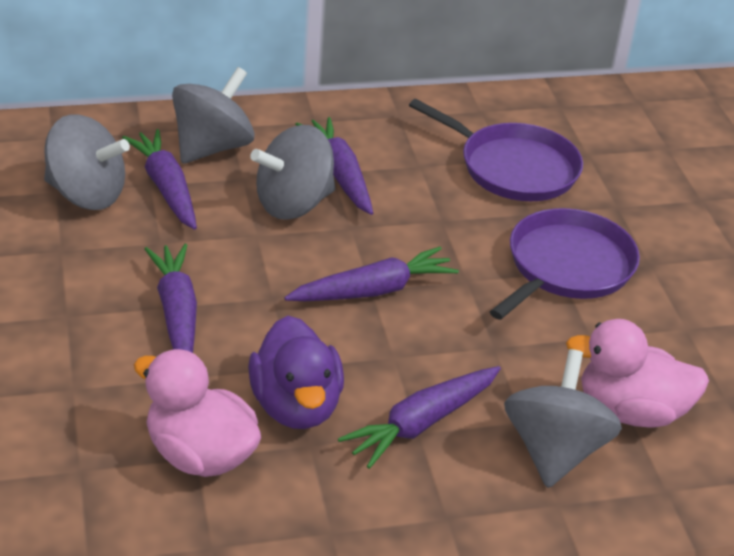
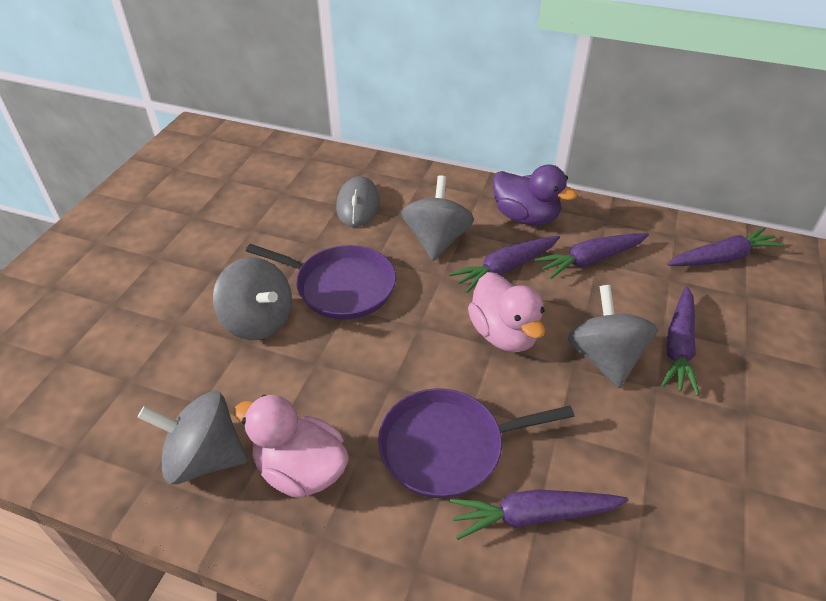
grey mouse: 0 -> 1

